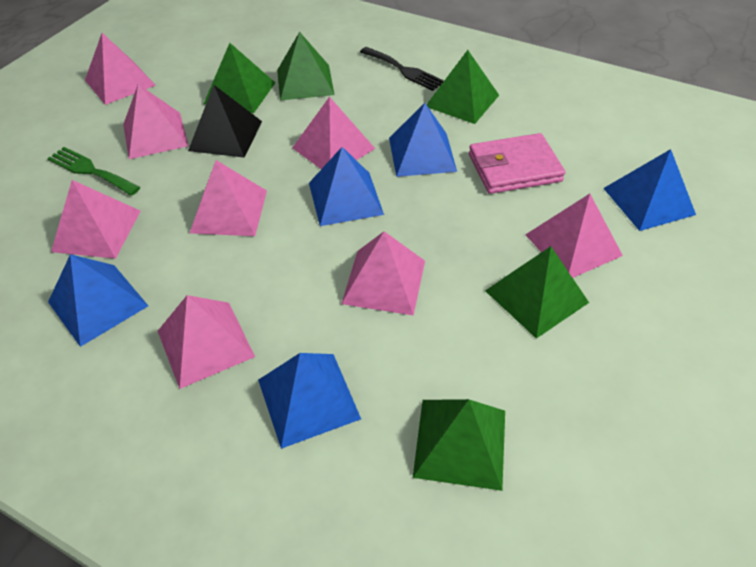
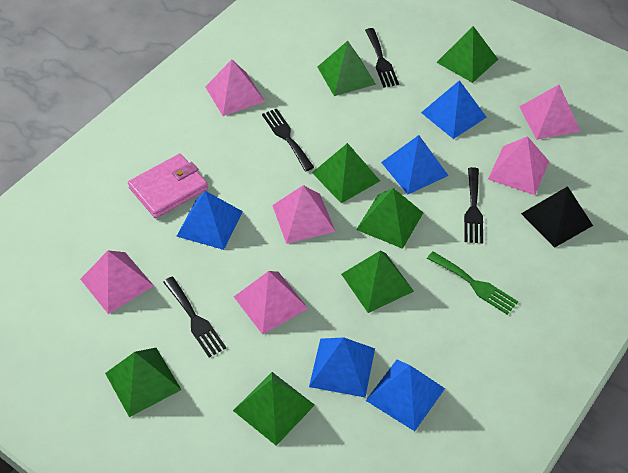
black fork: 1 -> 4
green pyramid: 5 -> 7
pink pyramid: 8 -> 6

